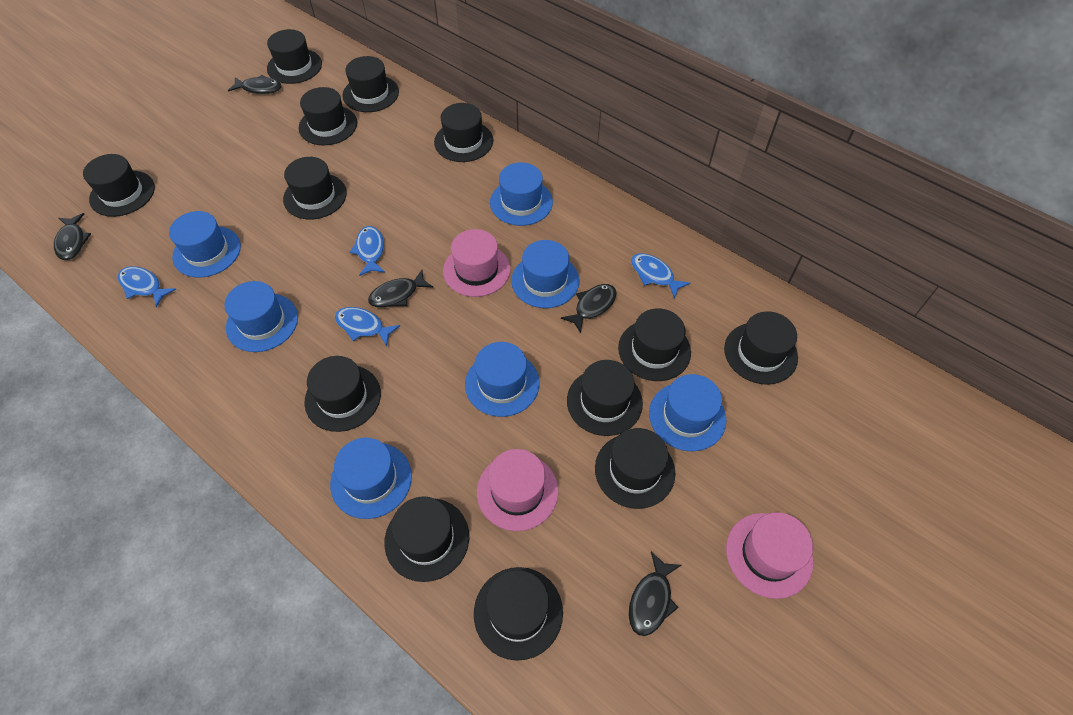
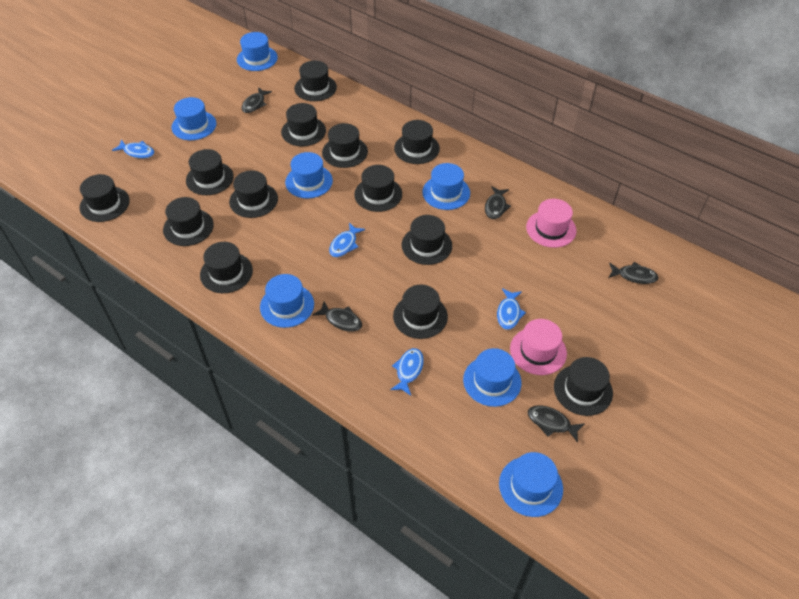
pink hat: 3 -> 2

